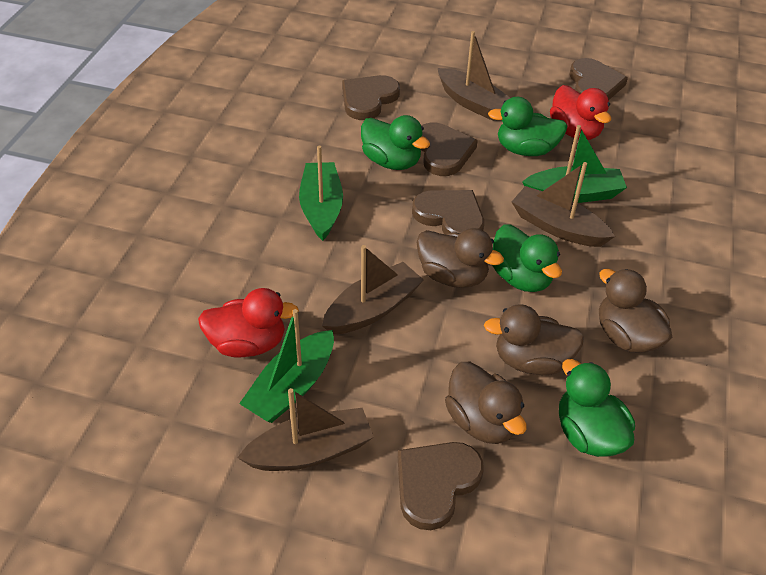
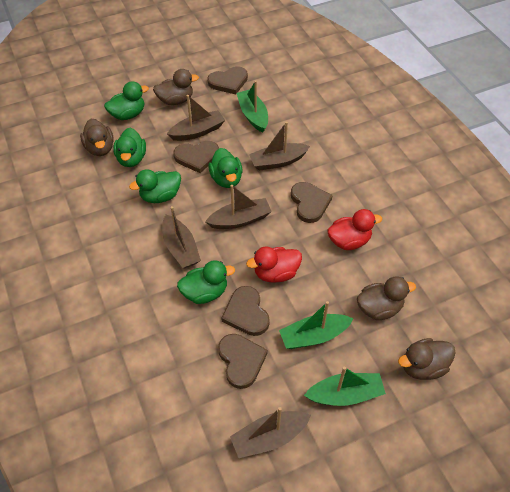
brown boat: 4 -> 5
green duck: 4 -> 5

